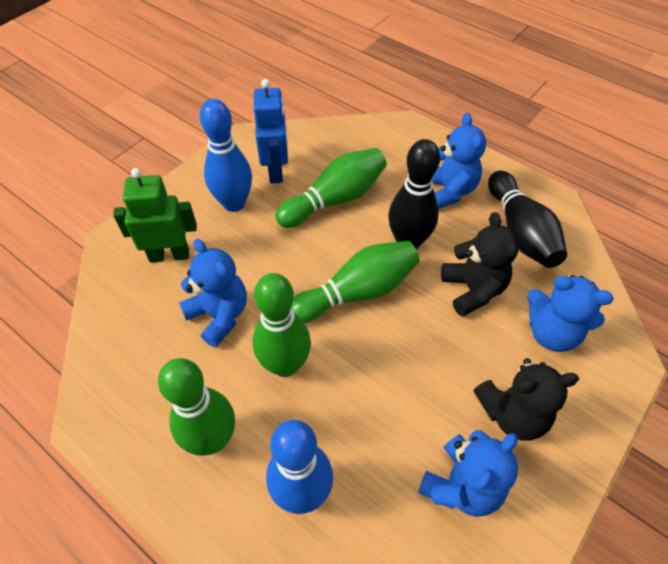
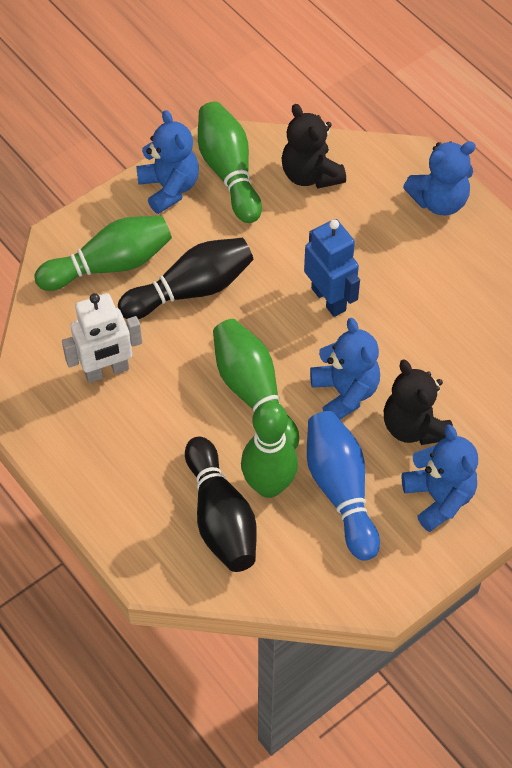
blue bowling pin: 2 -> 1
green robot: 1 -> 0
white robot: 0 -> 1

